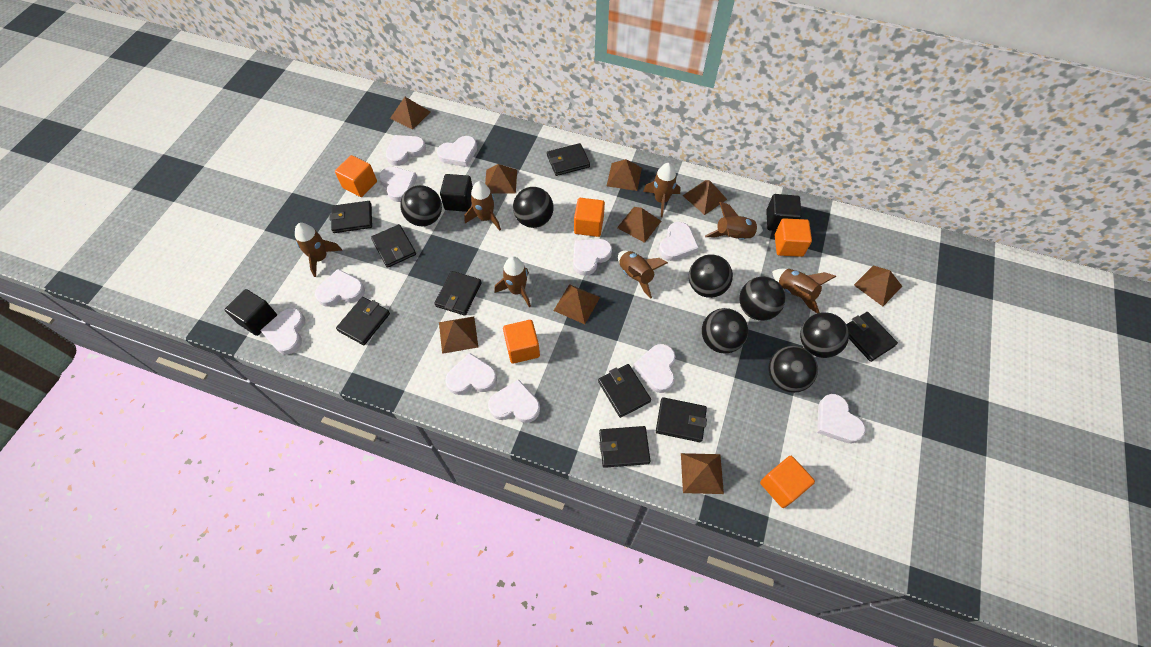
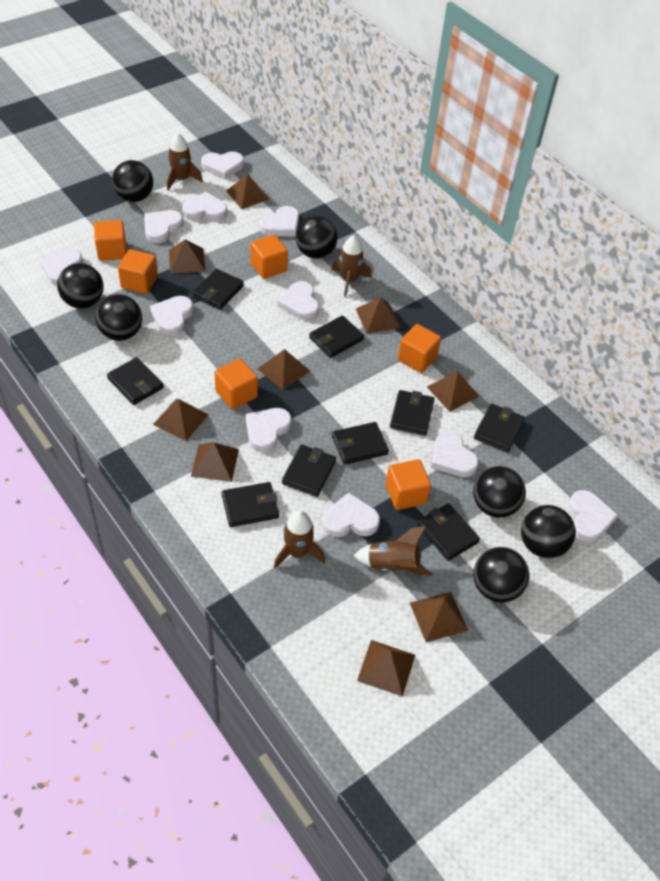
black cube: 3 -> 0
brown rocket: 7 -> 4
orange cube: 5 -> 6

